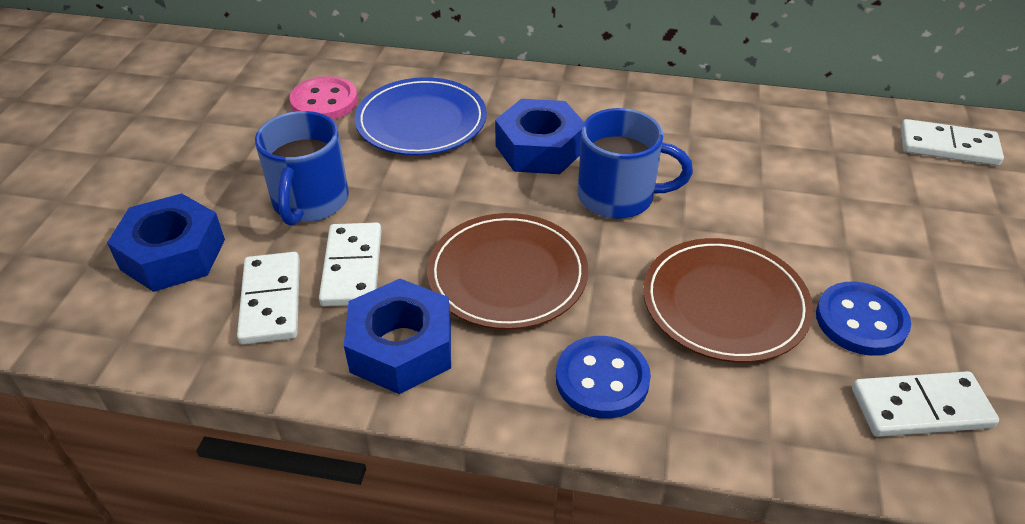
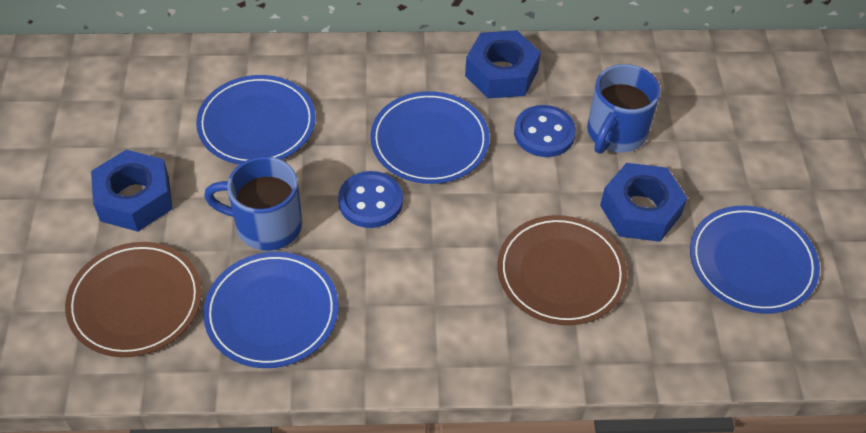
blue plate: 1 -> 4
pink button: 1 -> 0
white domino: 4 -> 0

